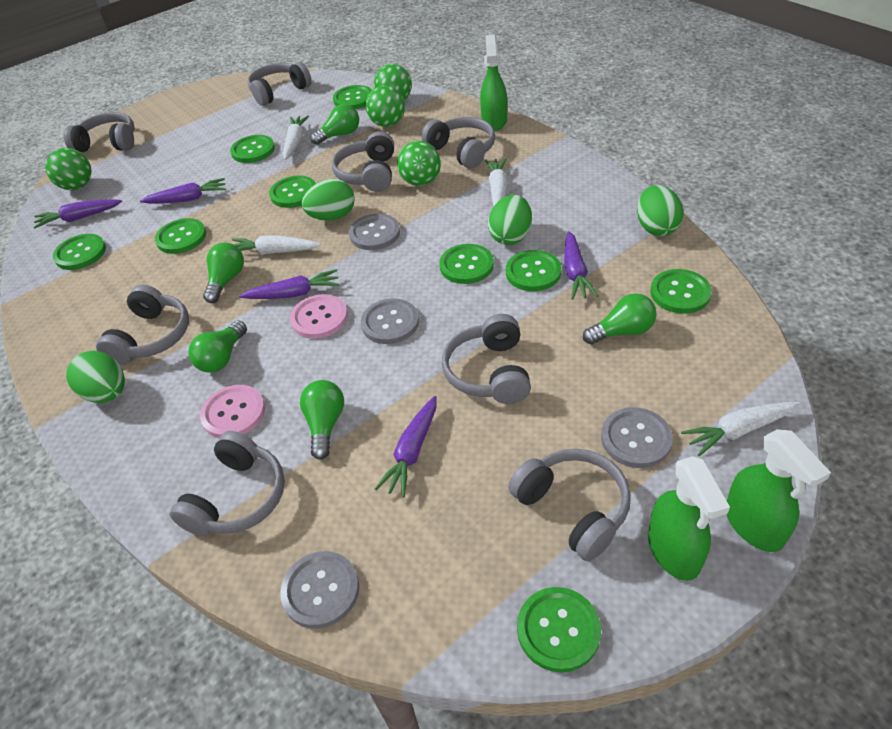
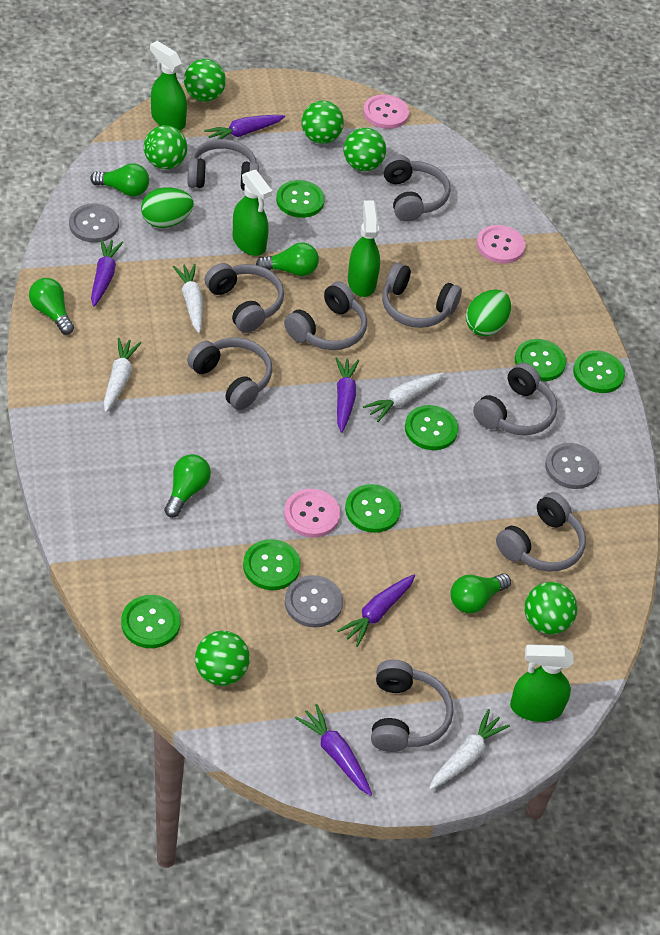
green ball: 4 -> 6
green button: 9 -> 7
green egg: 4 -> 2
green spray bottle: 3 -> 4
grey button: 4 -> 3
grey headphones: 8 -> 9
pink button: 2 -> 3

